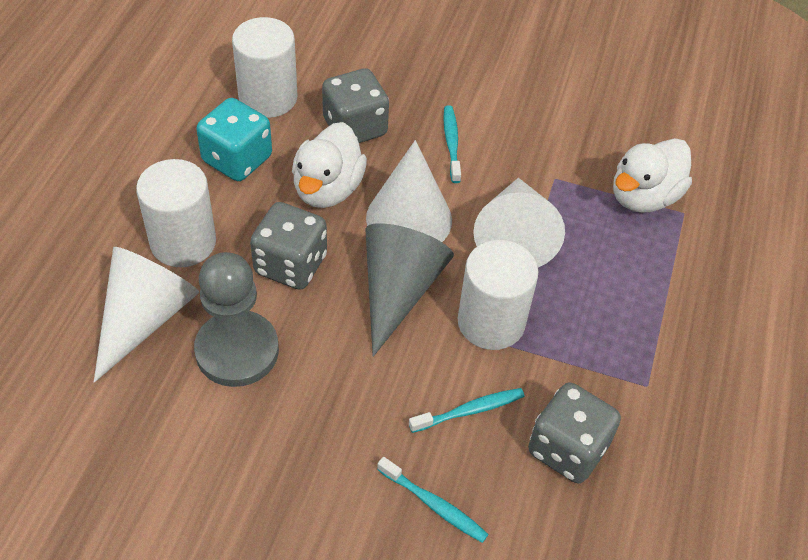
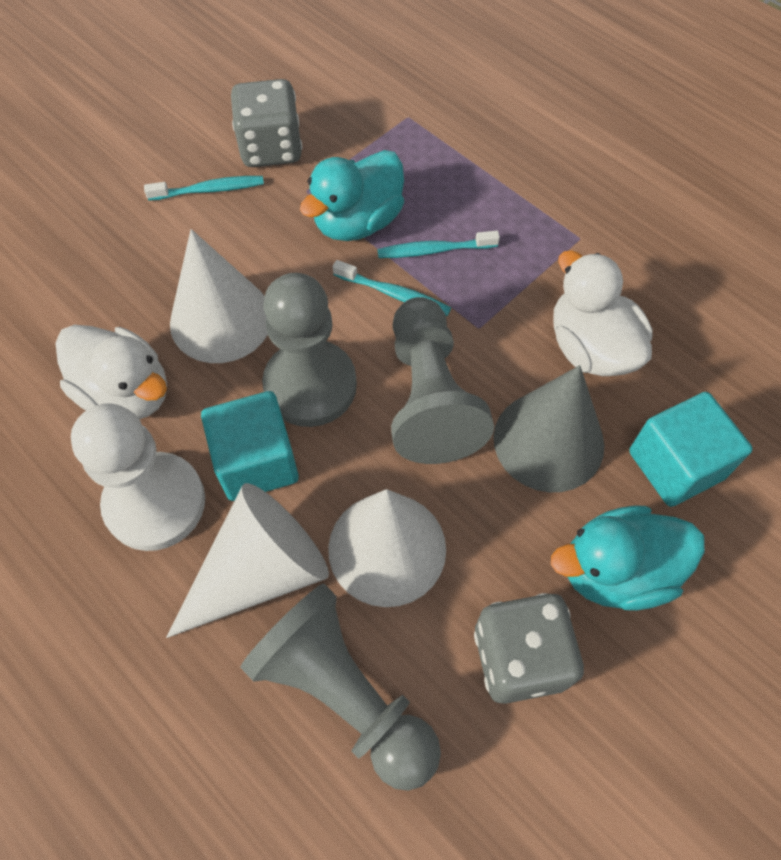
grey dice: 3 -> 2
grey pawn: 1 -> 3
turquoise cube: 0 -> 2
turquoise dice: 1 -> 0
turquoise duck: 0 -> 2
white cylinder: 3 -> 0
white pawn: 0 -> 1

